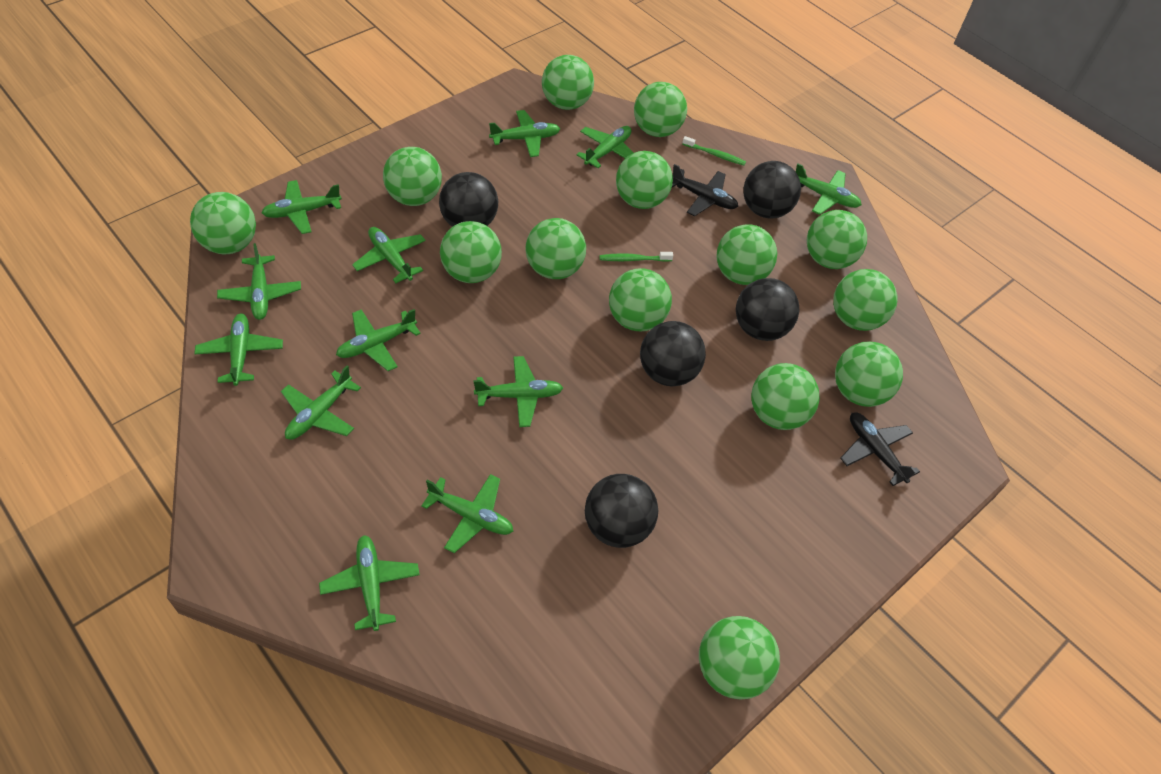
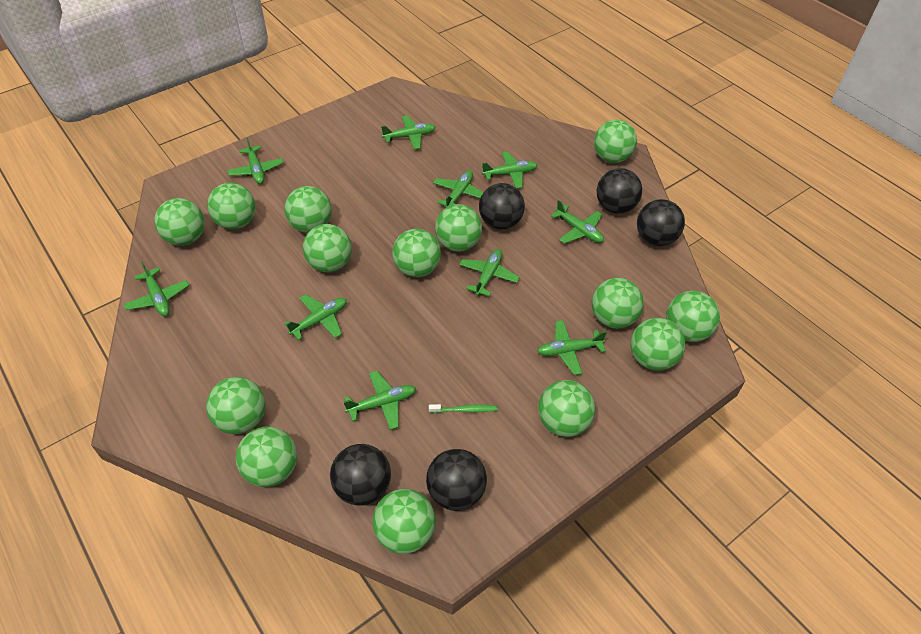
black plane: 2 -> 0
green plane: 12 -> 10
green toothbrush: 2 -> 1

